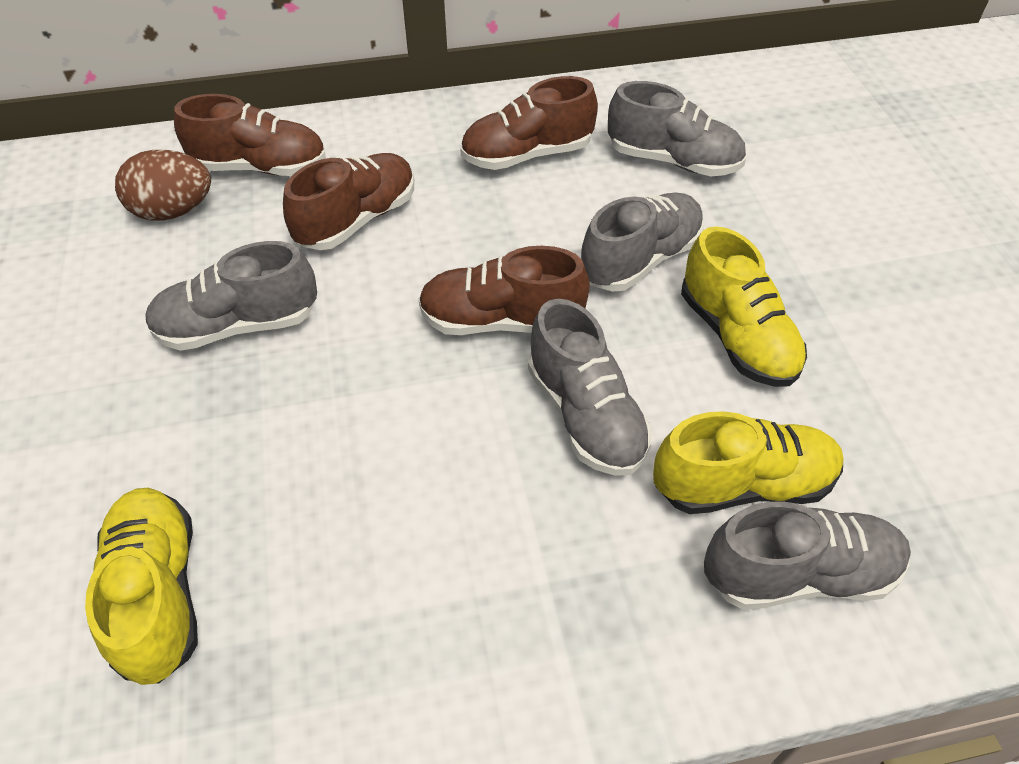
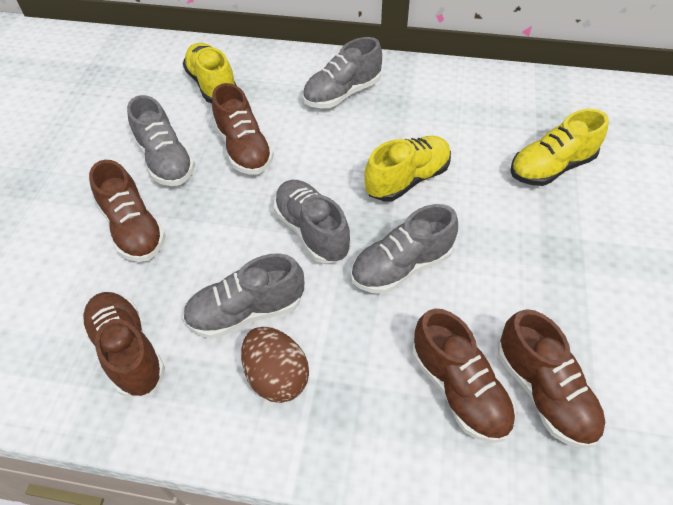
brown shoe: 4 -> 5

